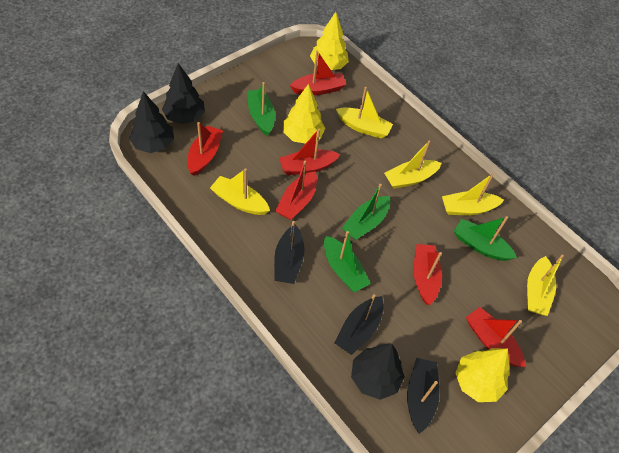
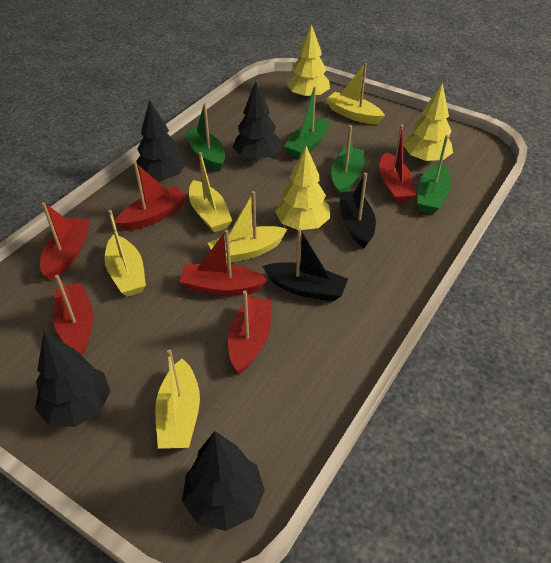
black boat: 3 -> 2
black tree: 3 -> 4

